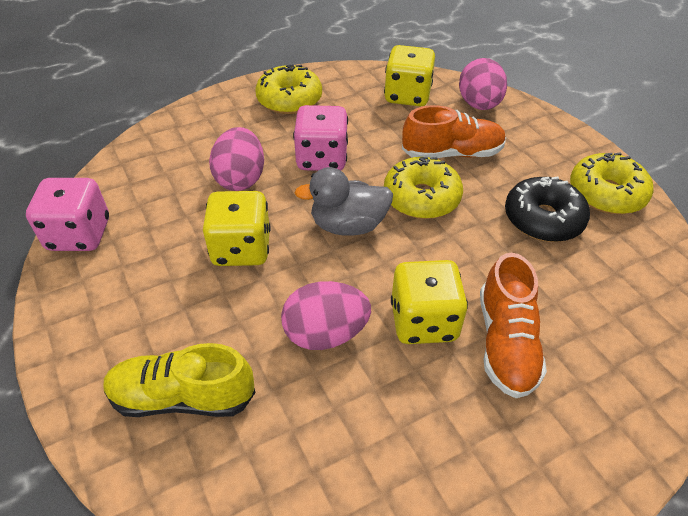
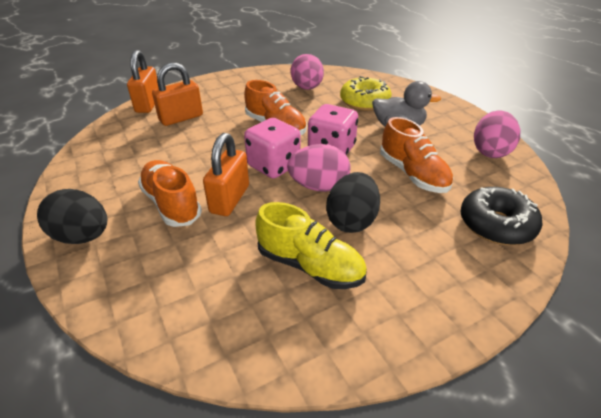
black egg: 0 -> 2
orange padlock: 0 -> 3
orange shoe: 2 -> 3
yellow dice: 3 -> 0
yellow donut: 3 -> 1

